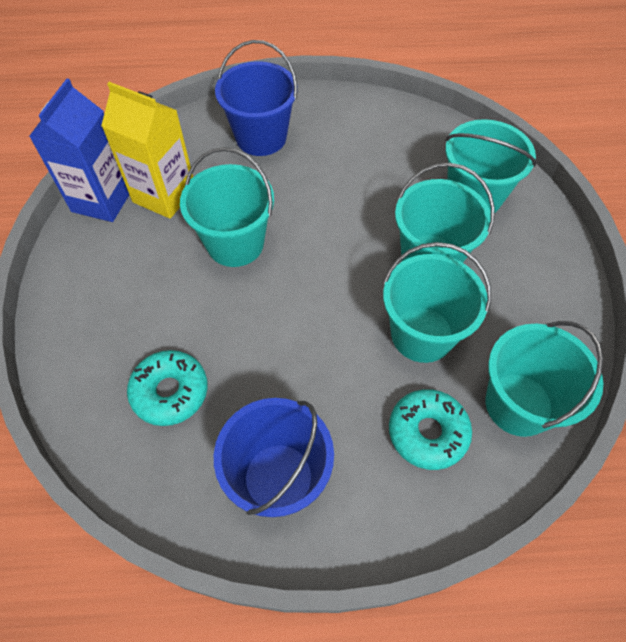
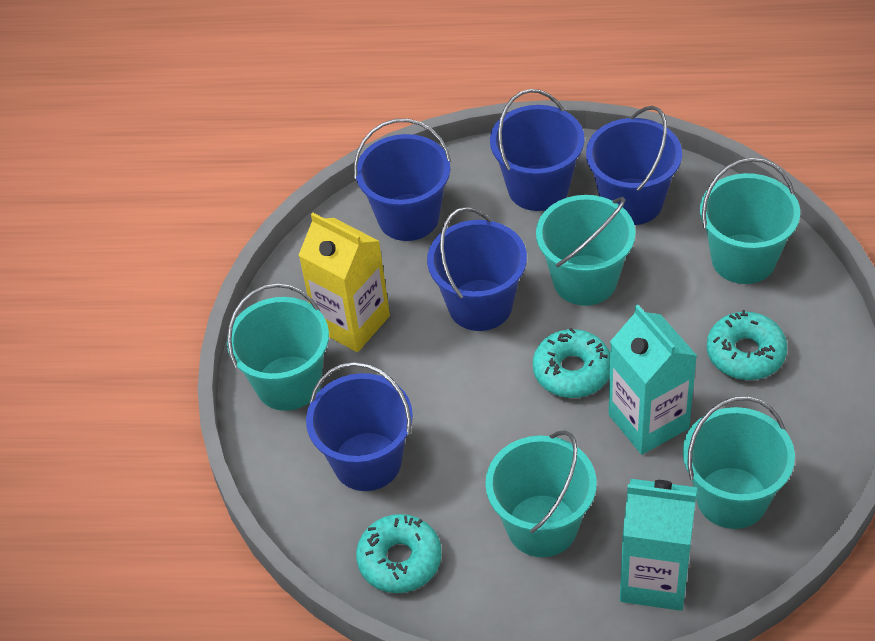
blue bucket: 2 -> 5
blue carton: 1 -> 0
turquoise carton: 0 -> 2
turquoise donut: 2 -> 3

